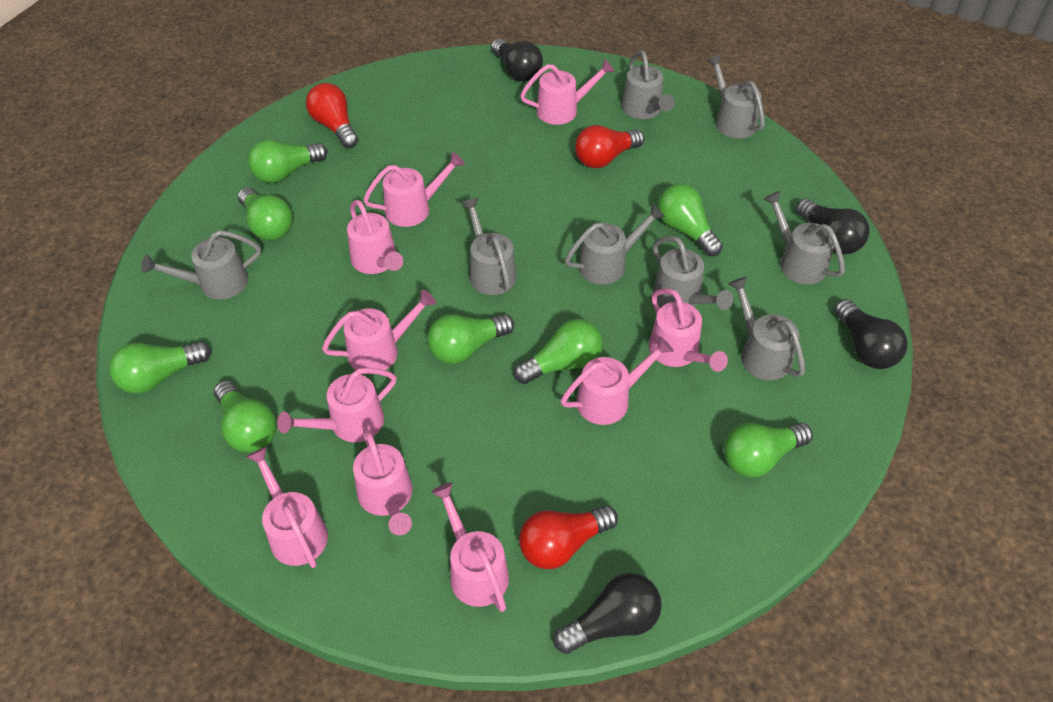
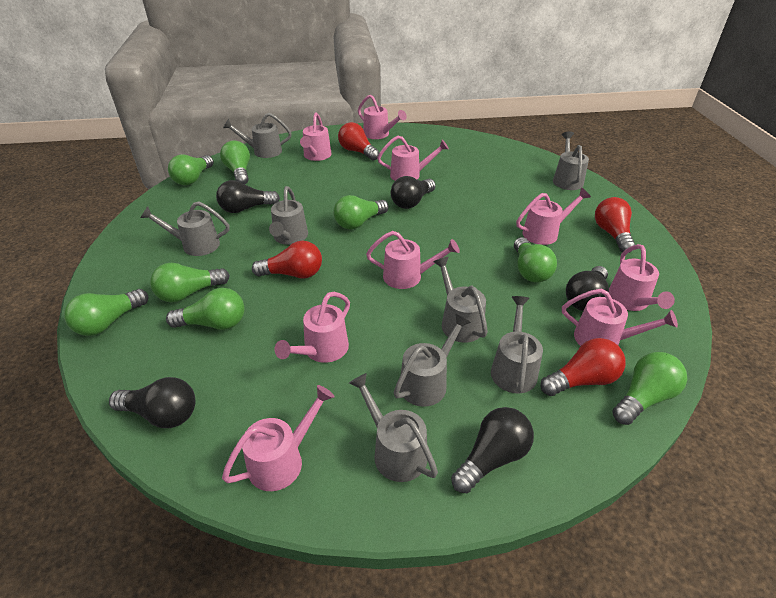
black light bulb: 4 -> 5
pink watering can: 10 -> 9
red light bulb: 3 -> 4

